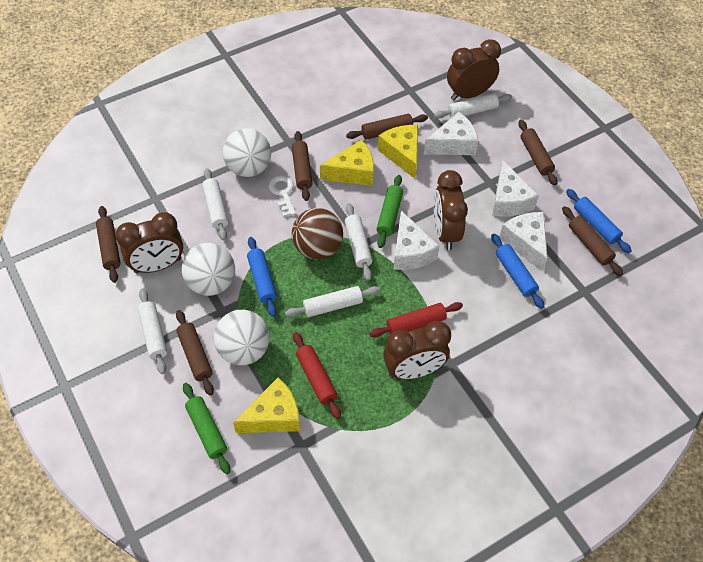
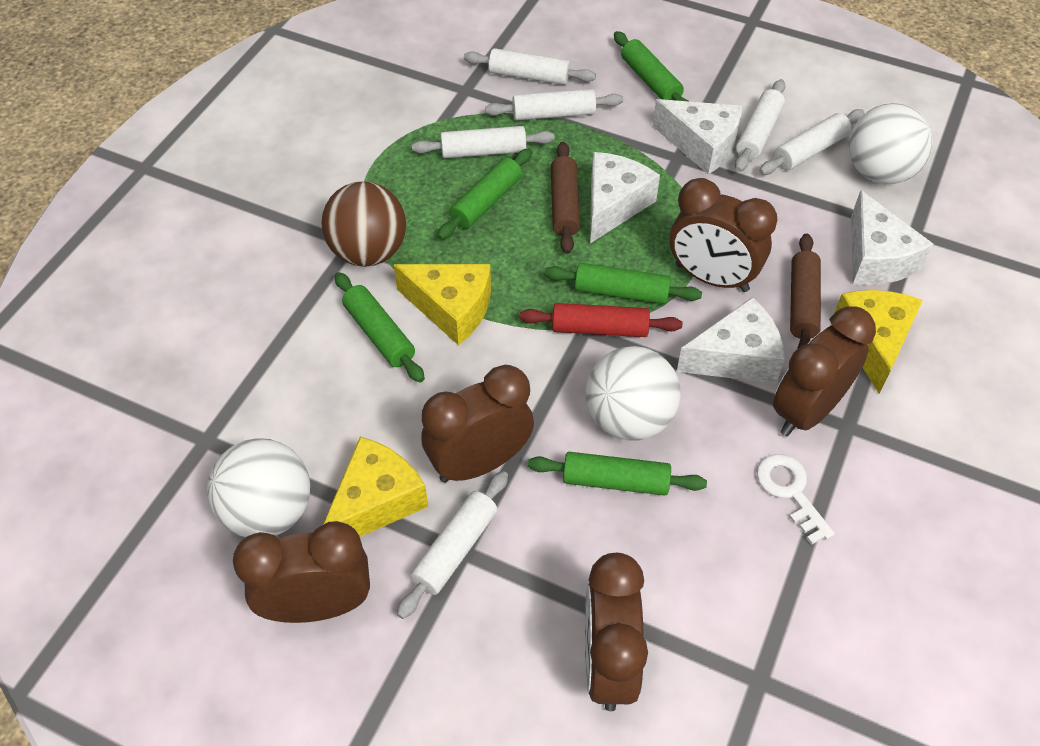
blue rolling pin: 3 -> 0
brown clock: 4 -> 5
brown rolling pin: 6 -> 2
green rolling pin: 2 -> 5
red rolling pin: 2 -> 1
white rolling pin: 5 -> 6

